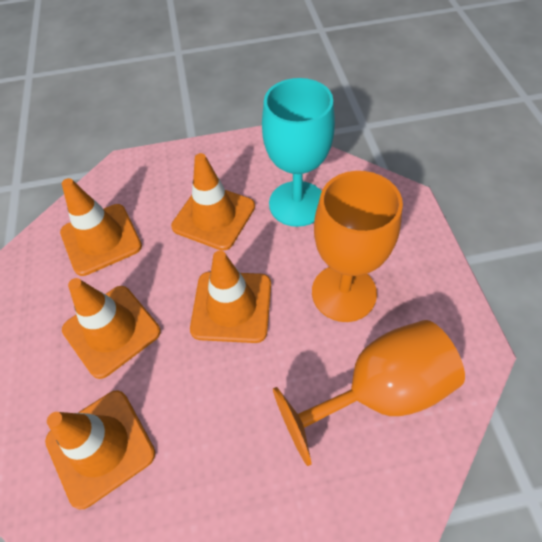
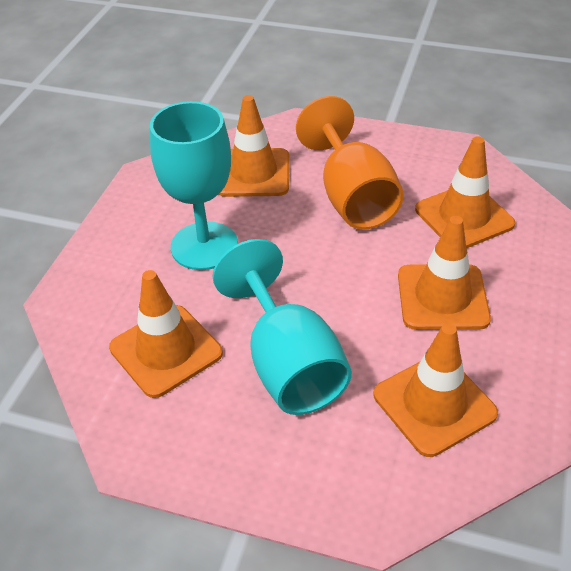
orange goblet: 2 -> 1
turquoise goblet: 1 -> 2

